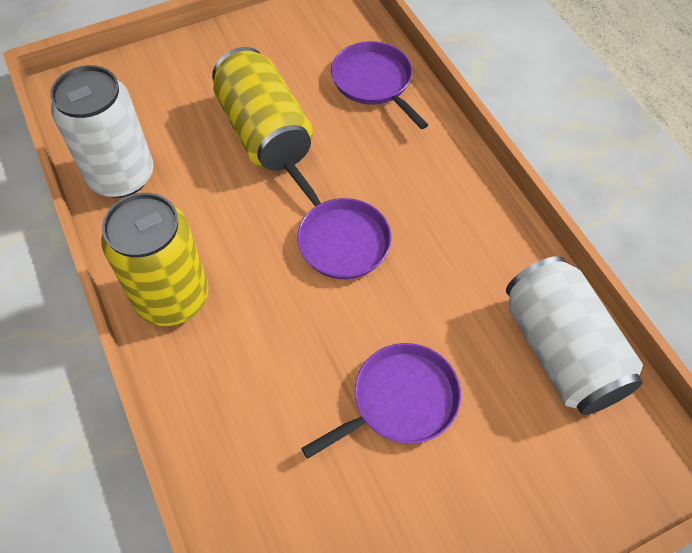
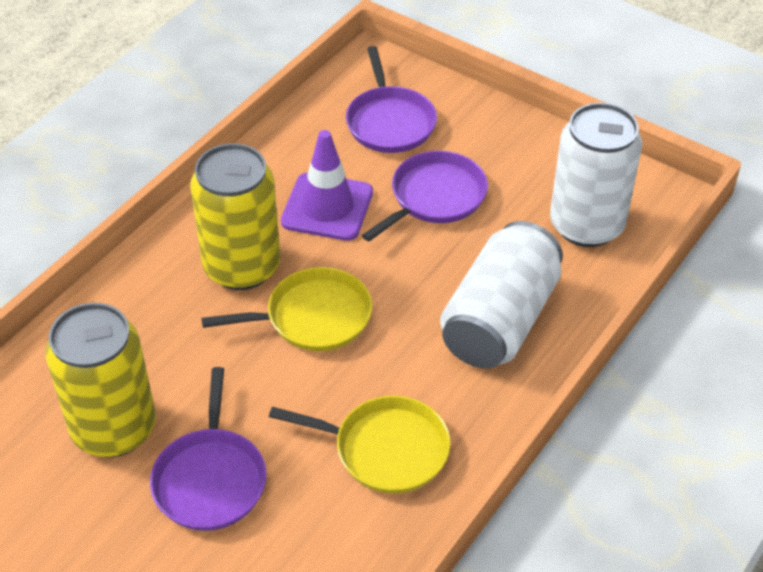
purple traffic cone: 0 -> 1
yellow pan: 0 -> 2

